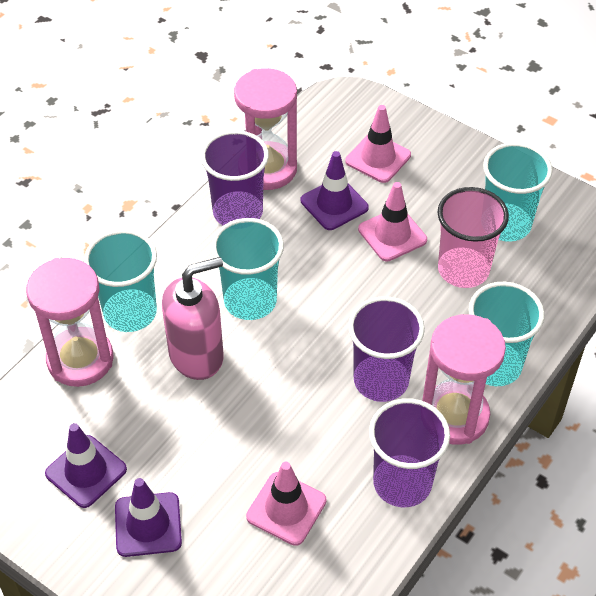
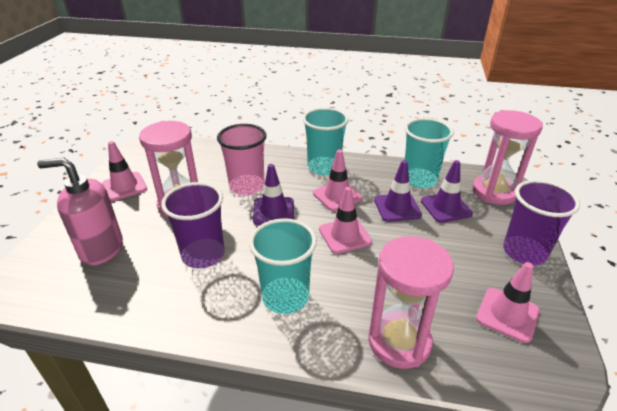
pink traffic cone: 3 -> 4
purple cup: 3 -> 2
turquoise cup: 4 -> 3

